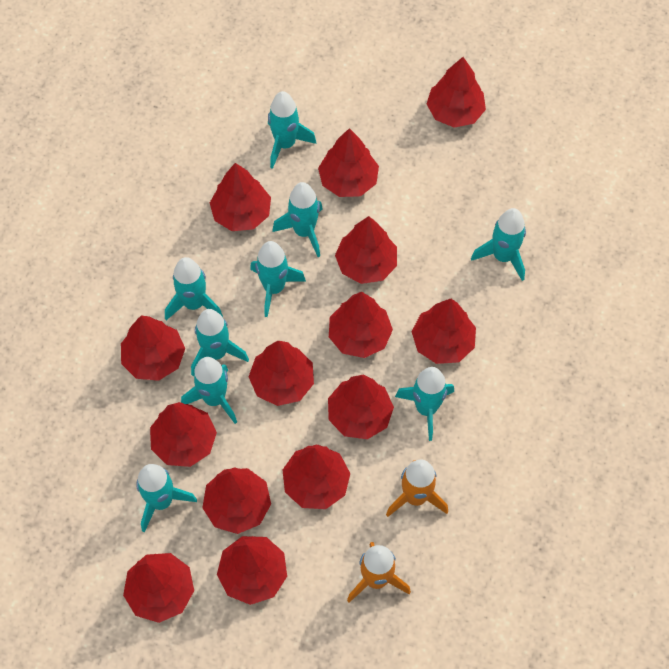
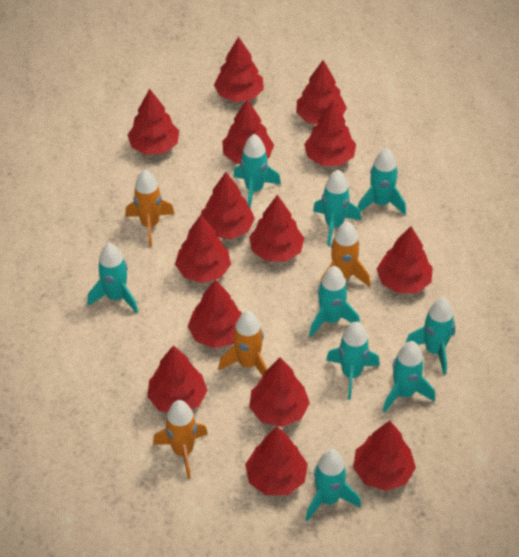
orange rocket: 2 -> 4

